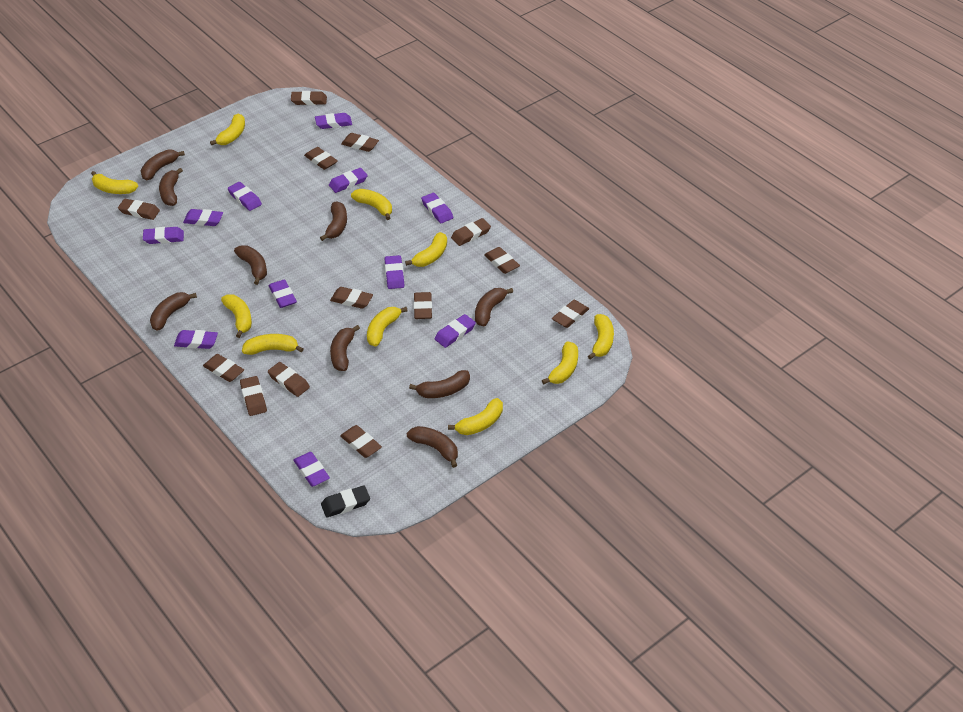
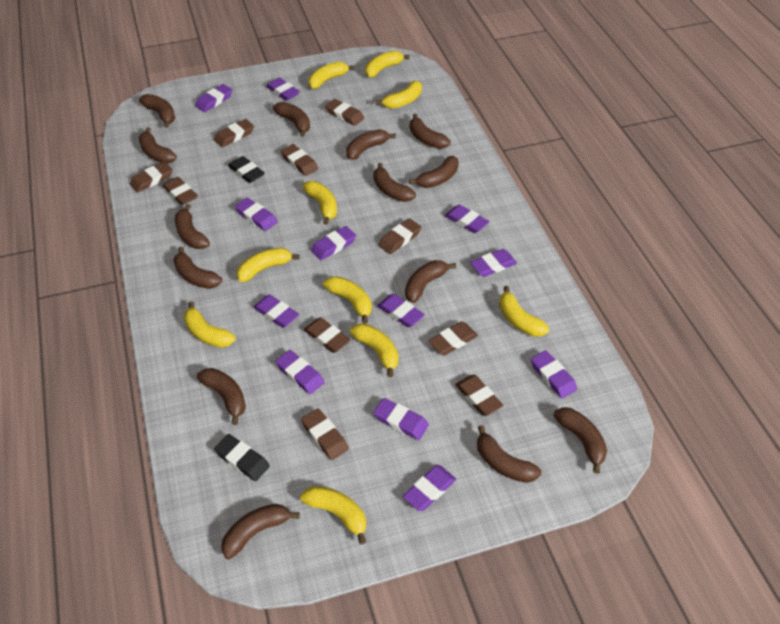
black eraser: 1 -> 2
brown banana: 9 -> 14
brown eraser: 13 -> 10
purple eraser: 11 -> 12

